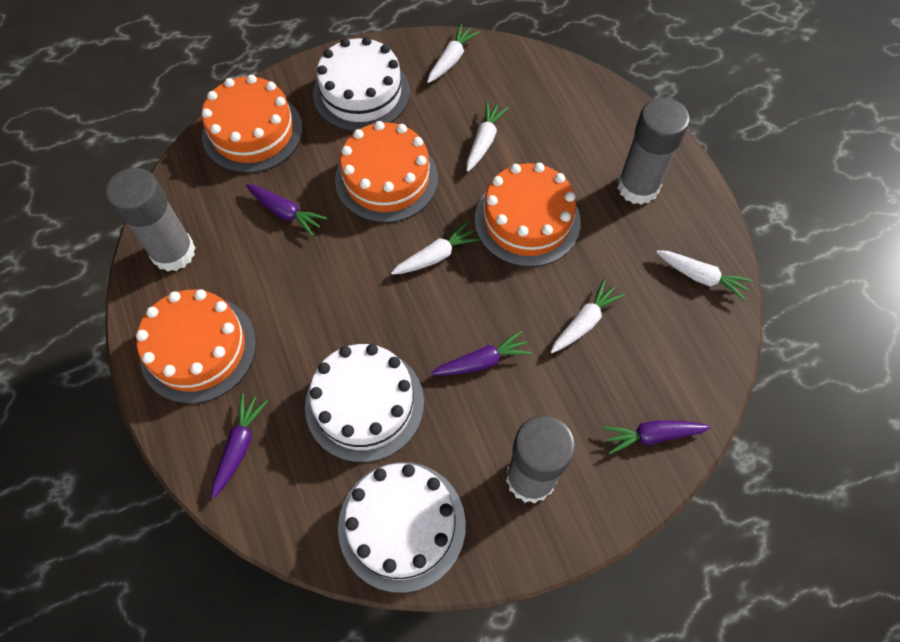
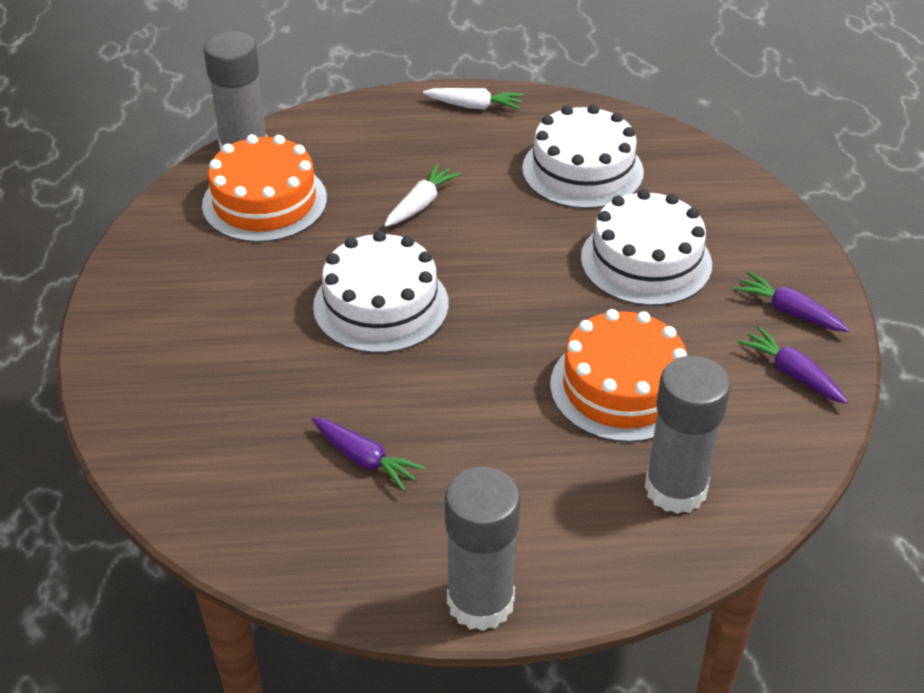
orange cake: 4 -> 2
purple carrot: 4 -> 3
white carrot: 5 -> 2

